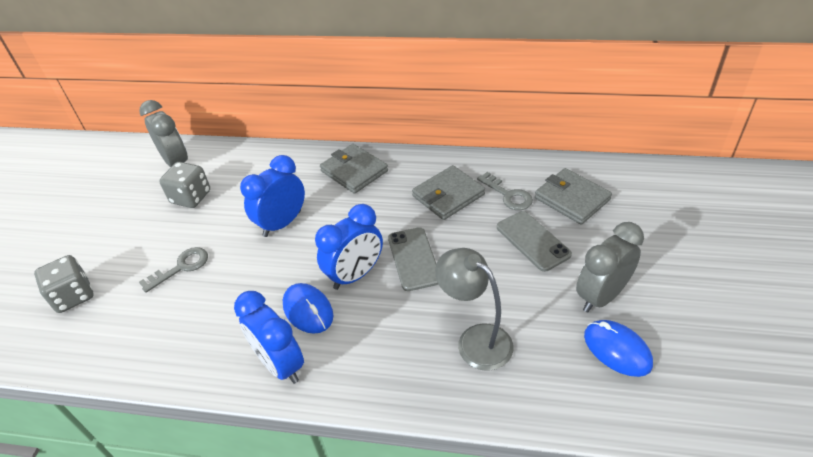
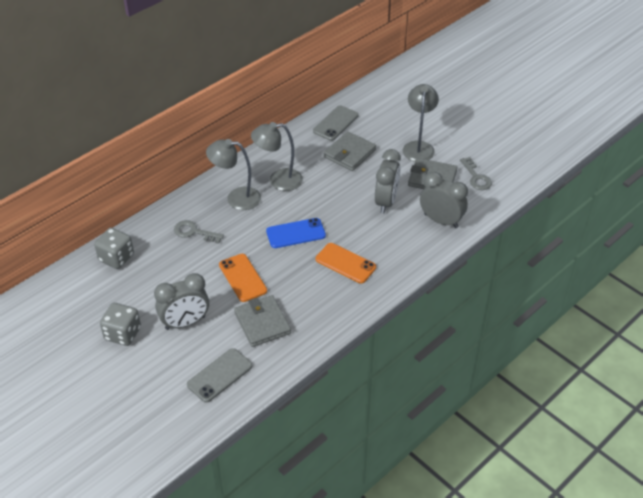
blue clock: 3 -> 0
blue mouse: 2 -> 0
blue phone: 0 -> 1
grey clock: 2 -> 3
grey lamp: 1 -> 3
orange phone: 0 -> 2

